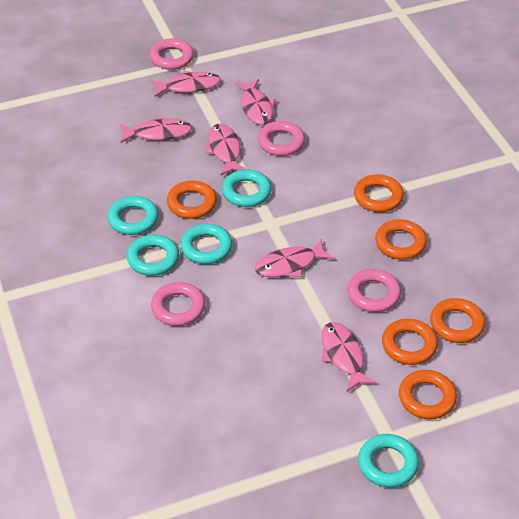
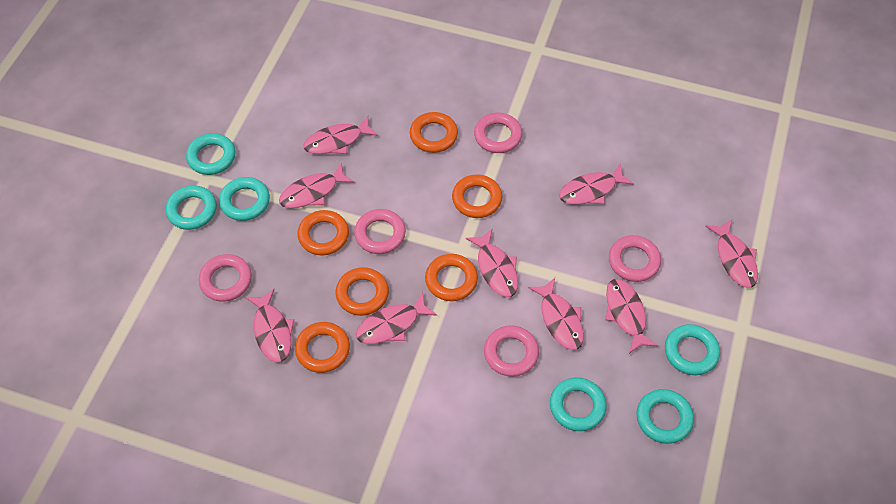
pink fish: 6 -> 9
pink ring: 4 -> 5
turquoise ring: 5 -> 6

